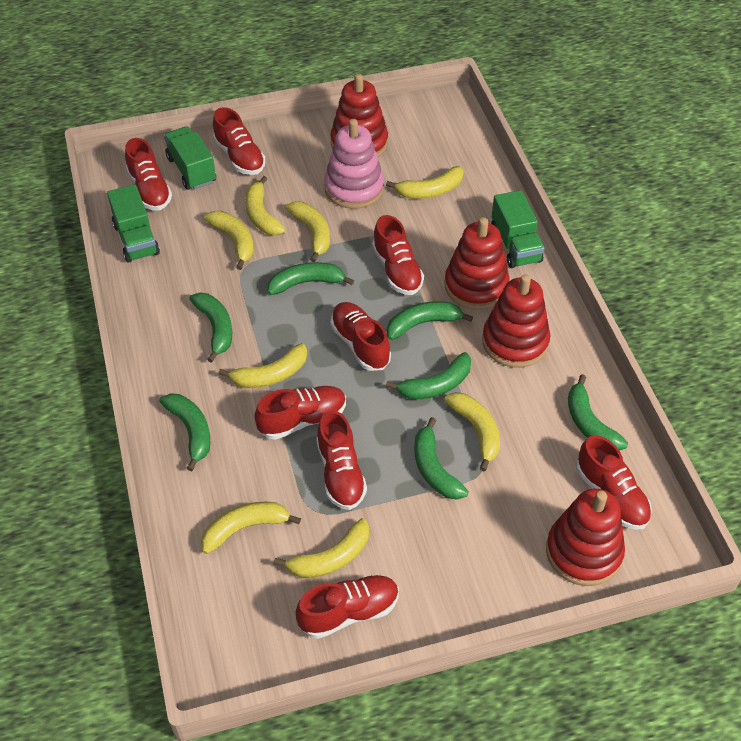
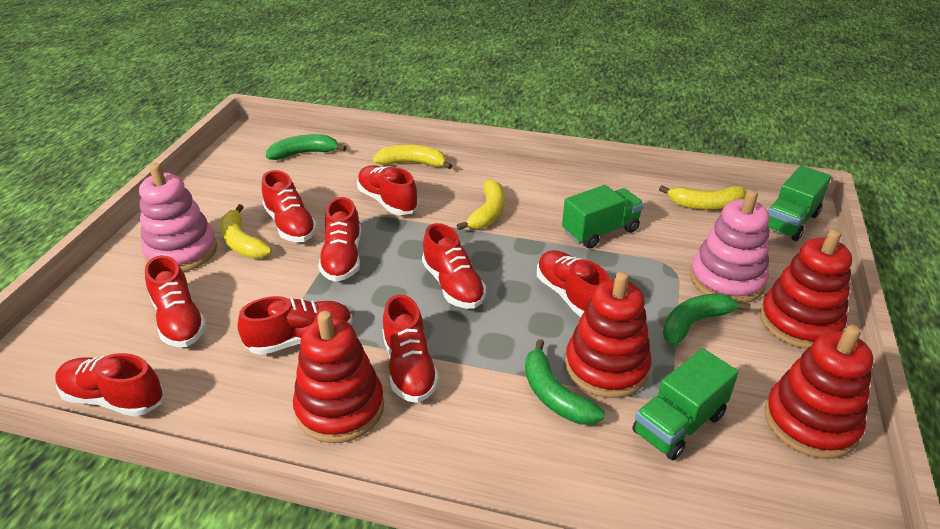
green banana: 7 -> 3
pink stacking toy: 1 -> 2
red shoe: 8 -> 9
yellow banana: 8 -> 4

